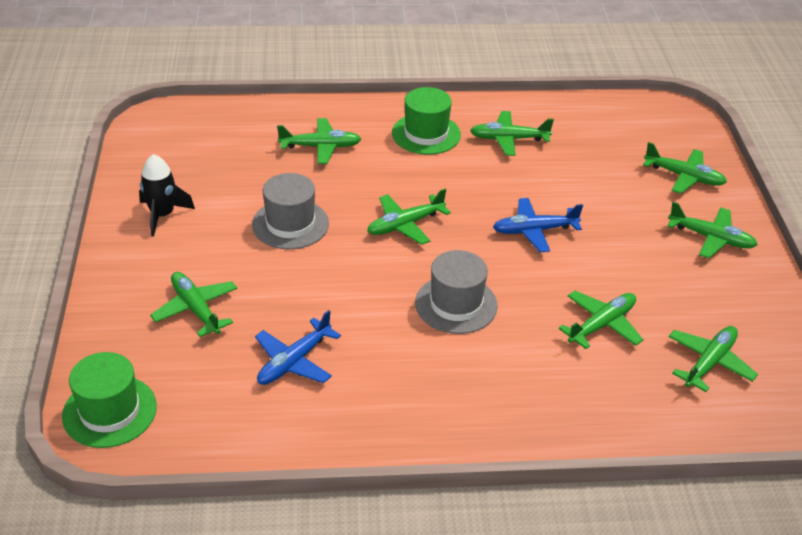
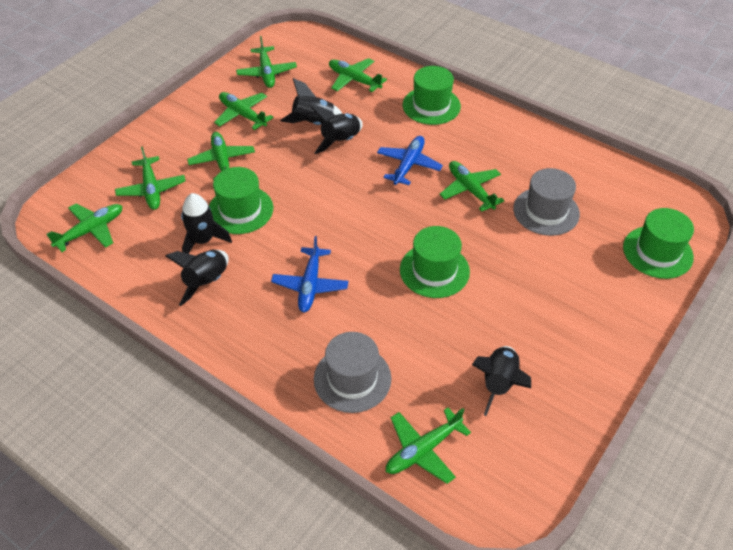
black rocket: 1 -> 5
green hat: 2 -> 4

